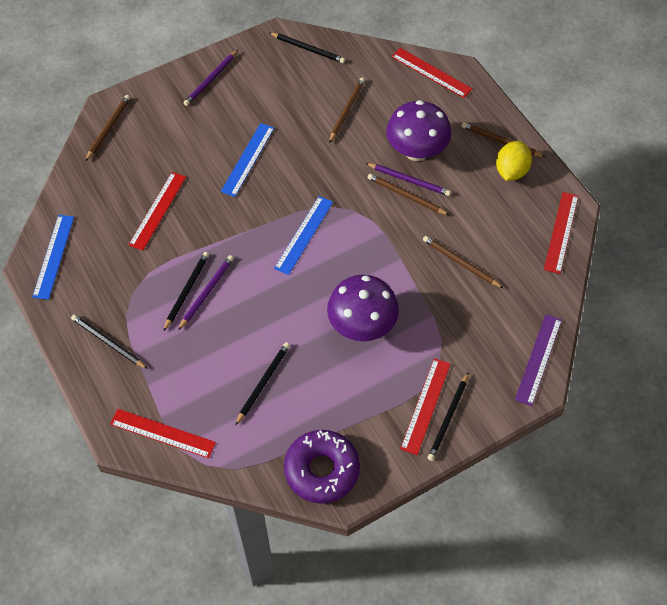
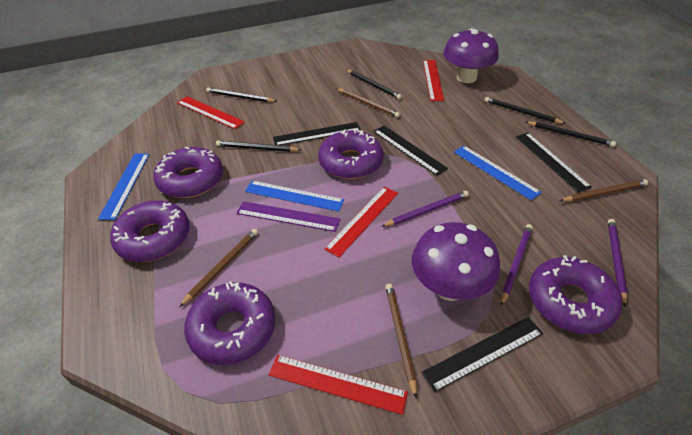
black ruler: 0 -> 4
brown pencil: 5 -> 4
purple donut: 1 -> 5
red ruler: 5 -> 4
yellow lemon: 1 -> 0

